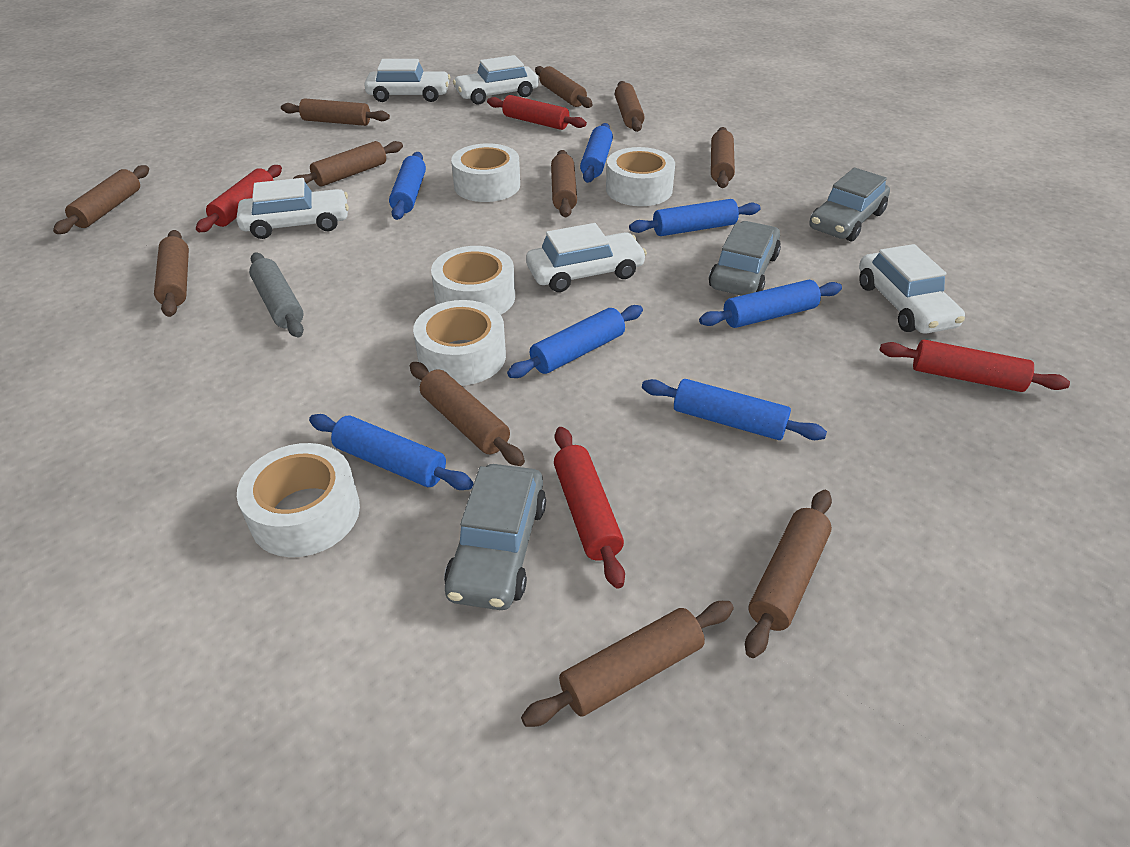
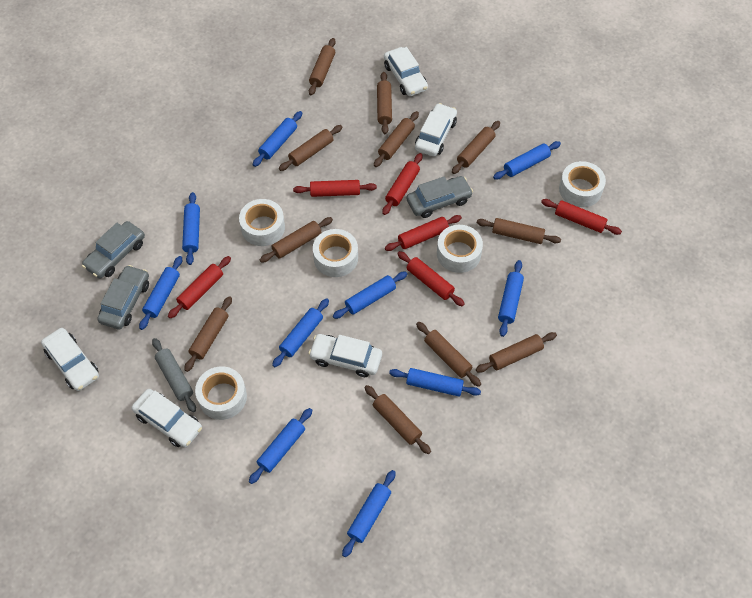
blue rolling pin: 7 -> 10
red rolling pin: 4 -> 6

